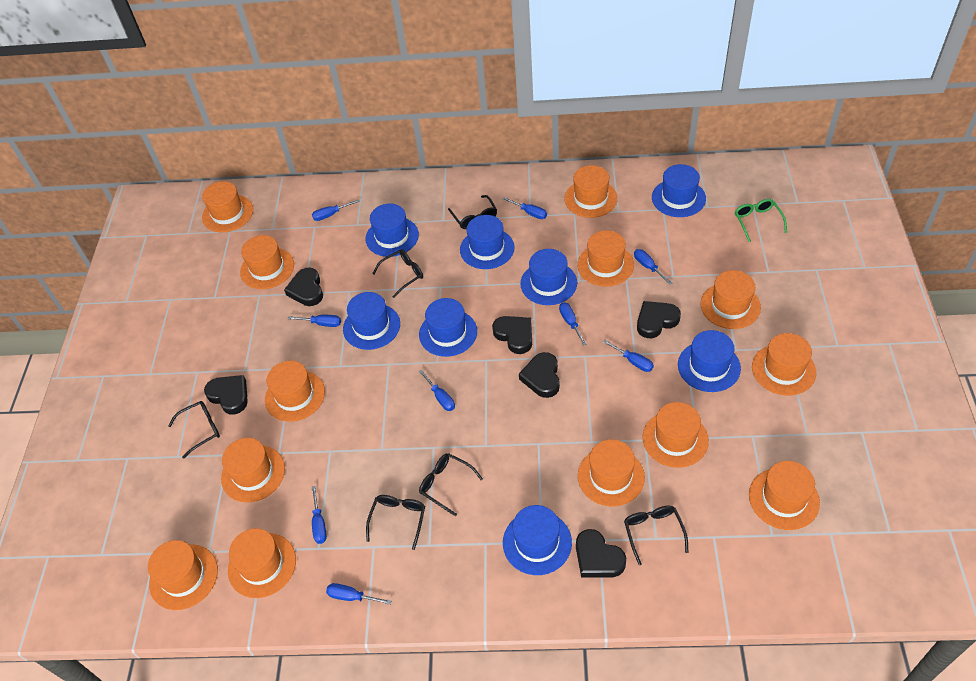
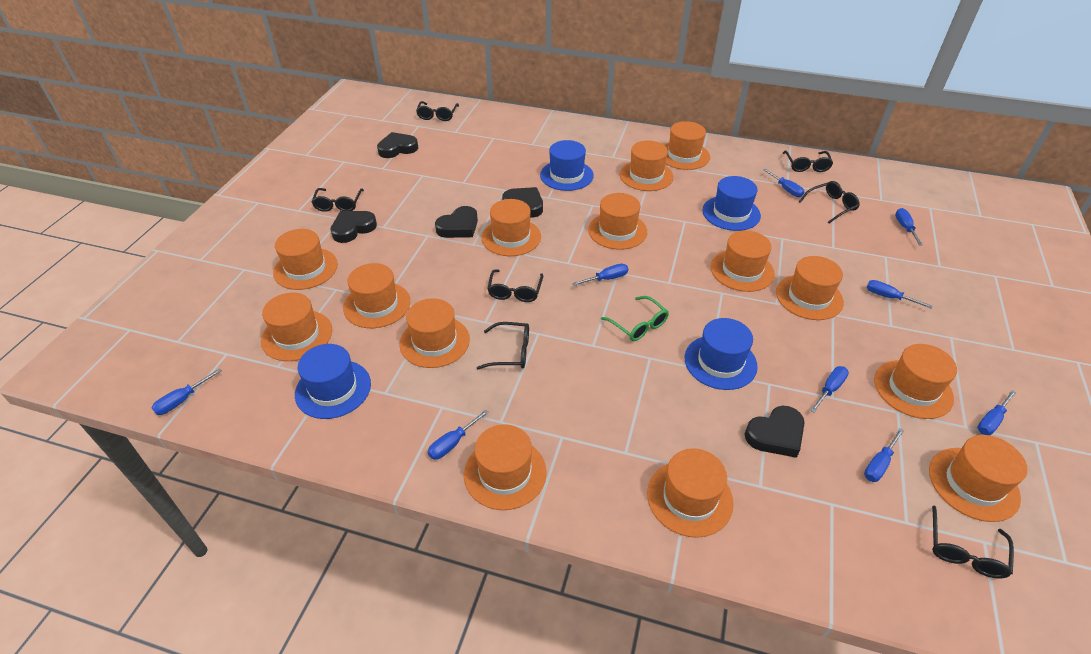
black glasses: 6 -> 7
black heart: 6 -> 5
blue hat: 8 -> 4
orange hat: 13 -> 14

